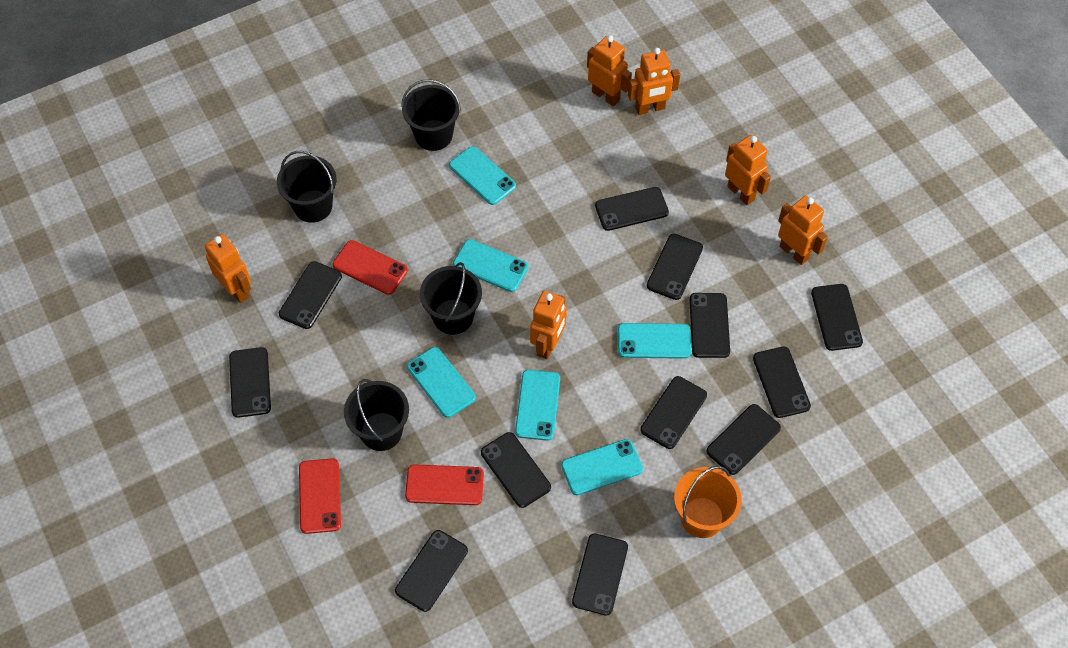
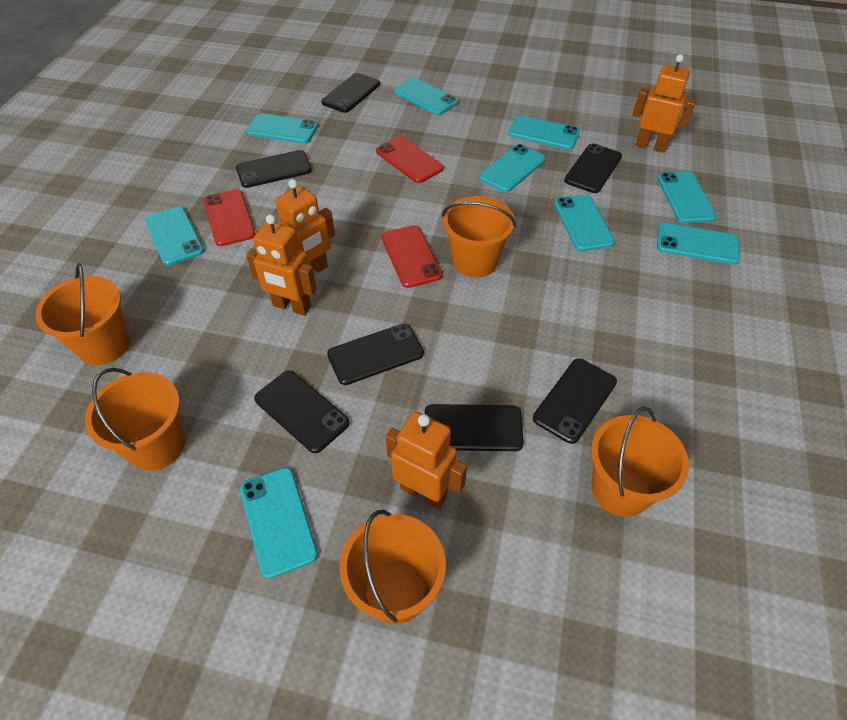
black bucket: 4 -> 0
black phone: 12 -> 7
orange bucket: 1 -> 5
orange robot: 6 -> 4
turquoise phone: 6 -> 9

